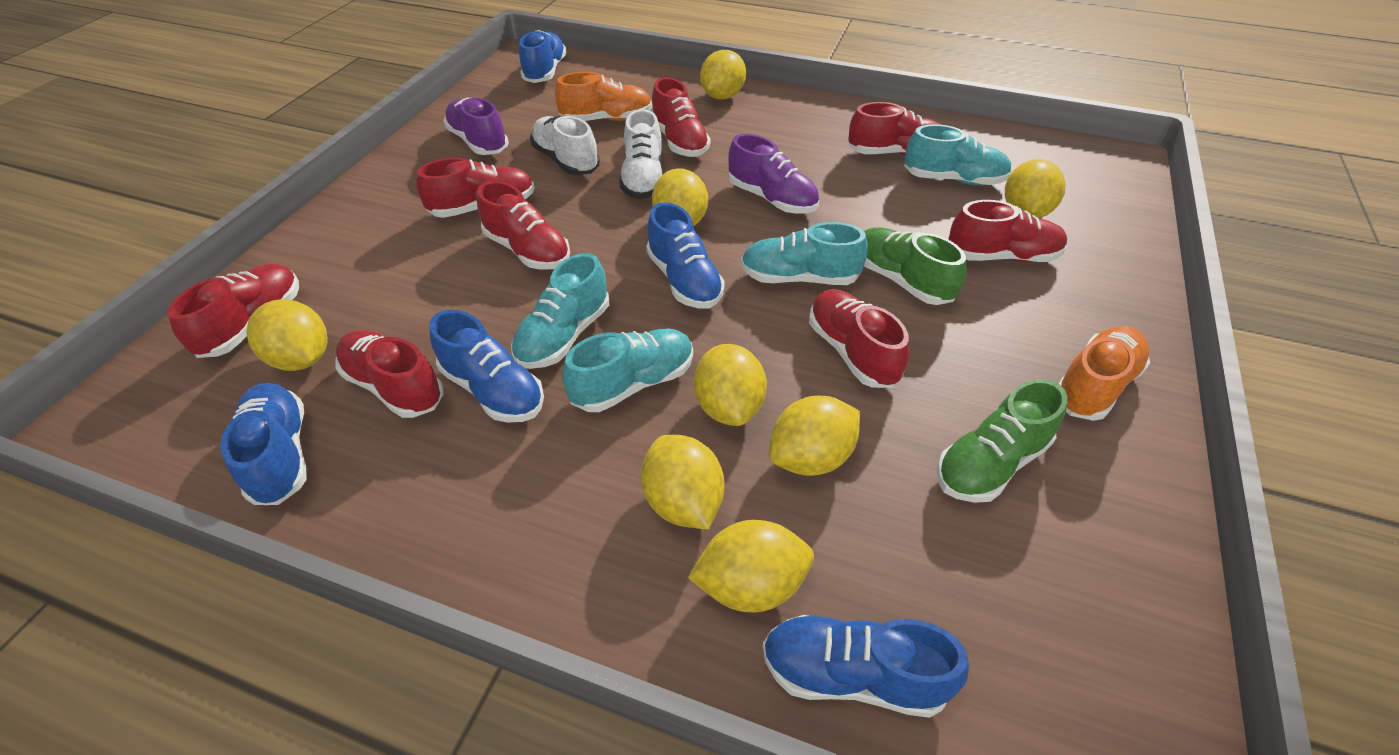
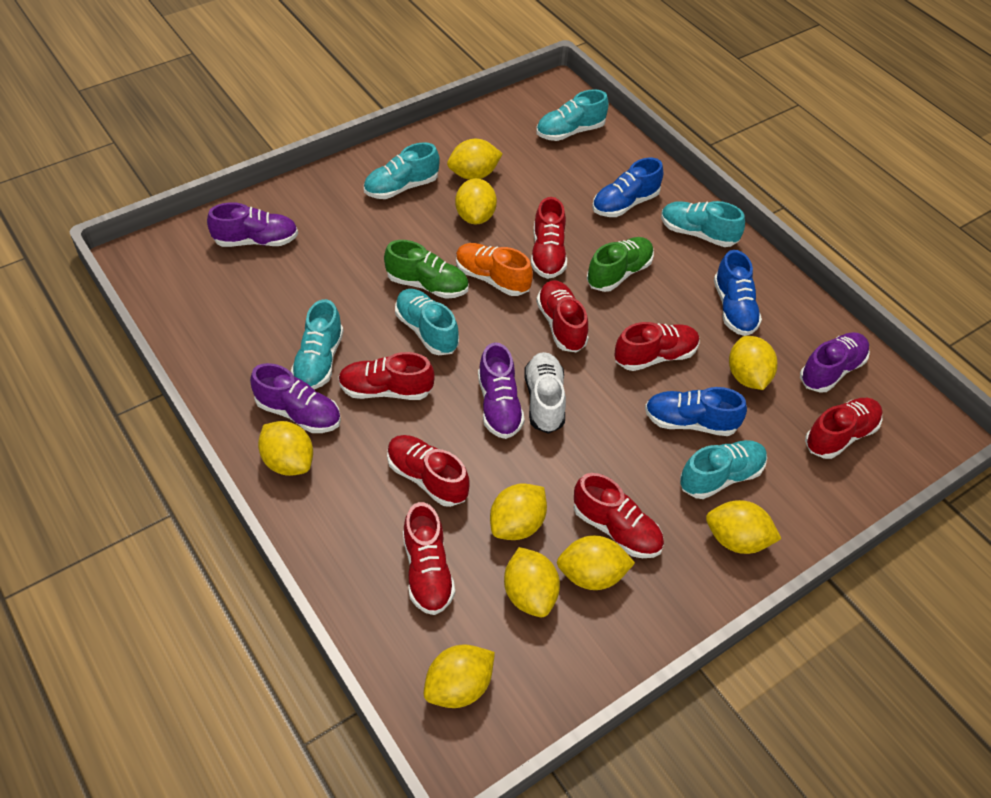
blue shoe: 5 -> 3
orange shoe: 2 -> 1
purple shoe: 2 -> 4
turquoise shoe: 4 -> 6
white shoe: 2 -> 1
yellow lemon: 8 -> 9

